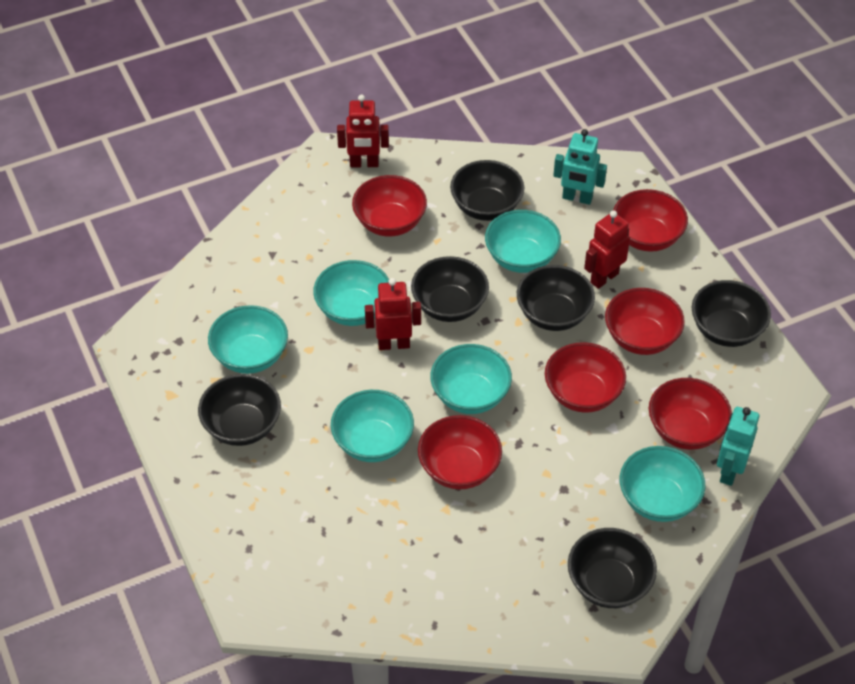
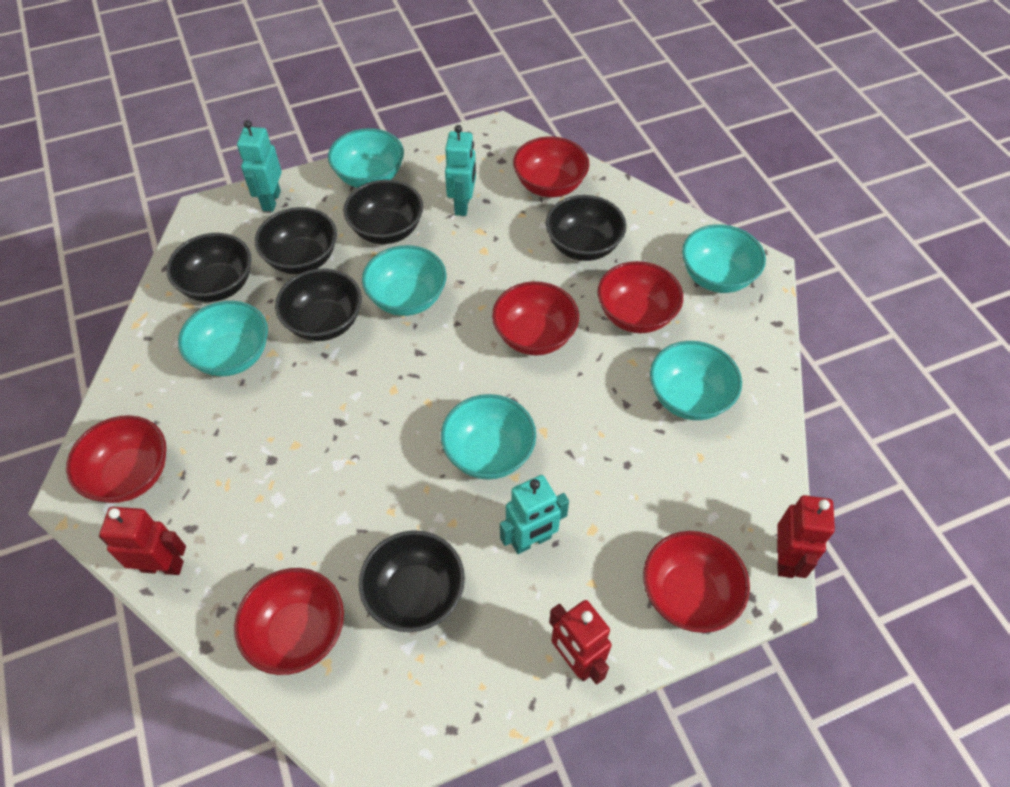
turquoise robot: 2 -> 3

